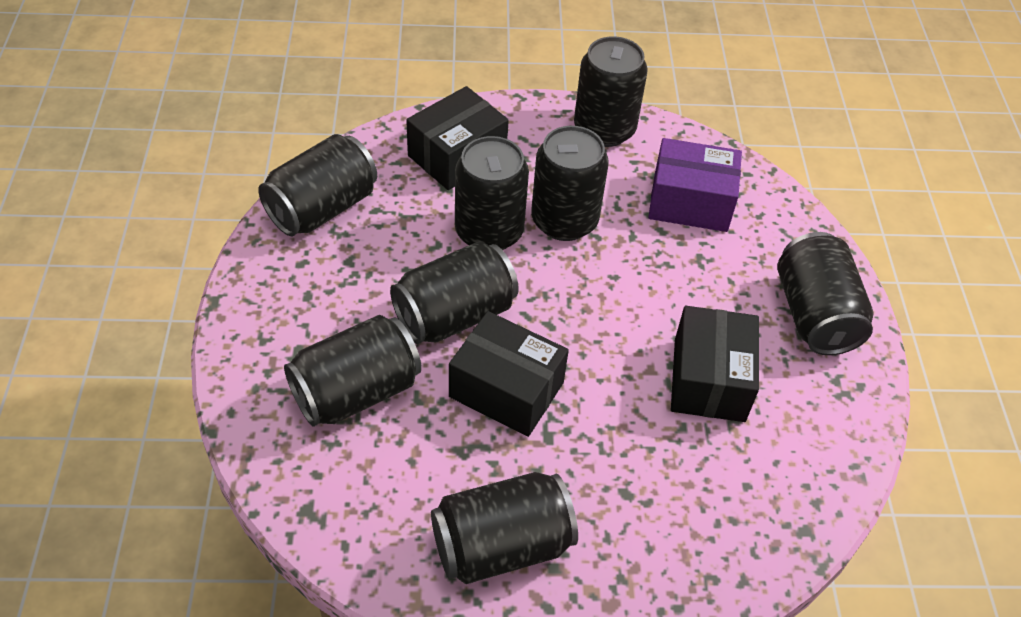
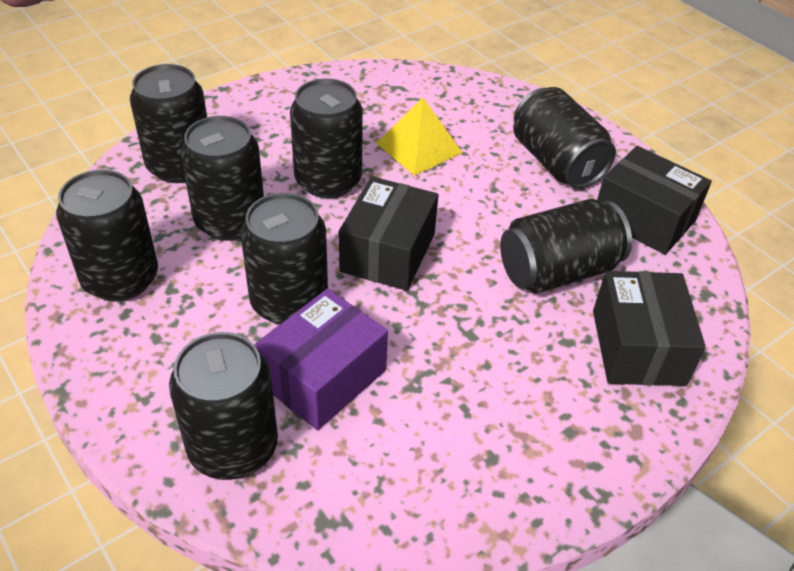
yellow pyramid: 0 -> 1

